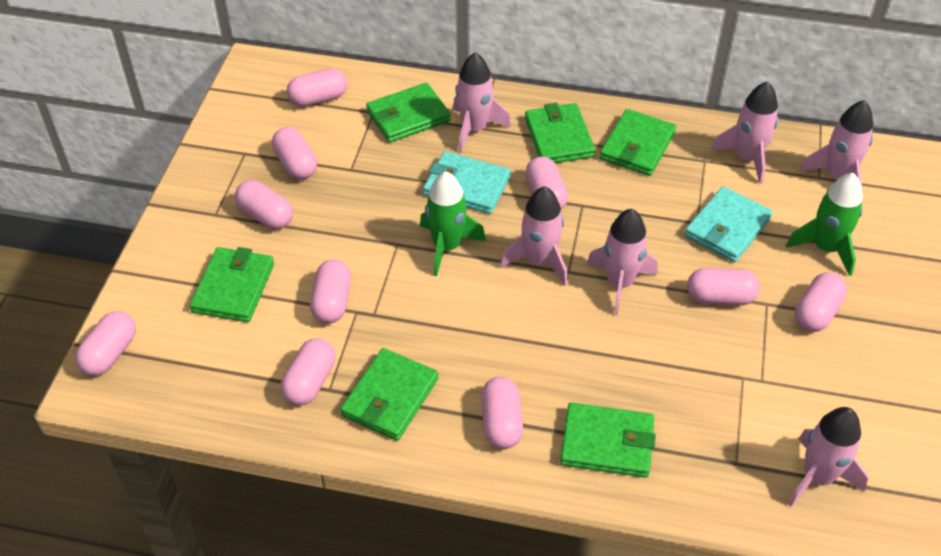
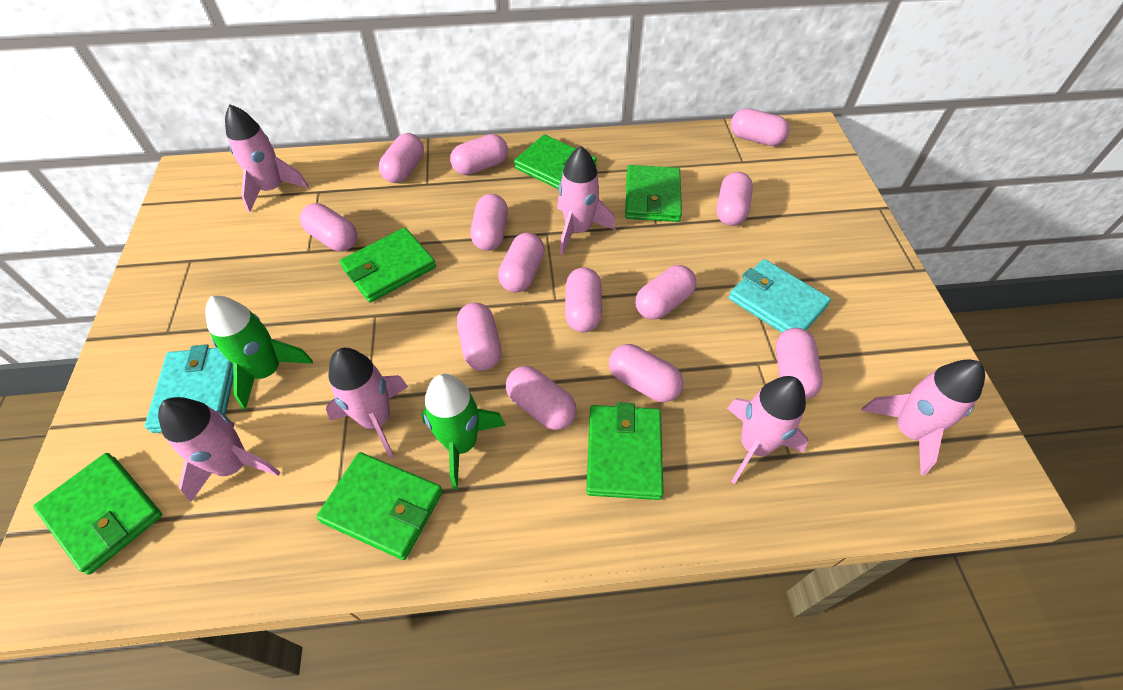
pink capsule: 10 -> 13

